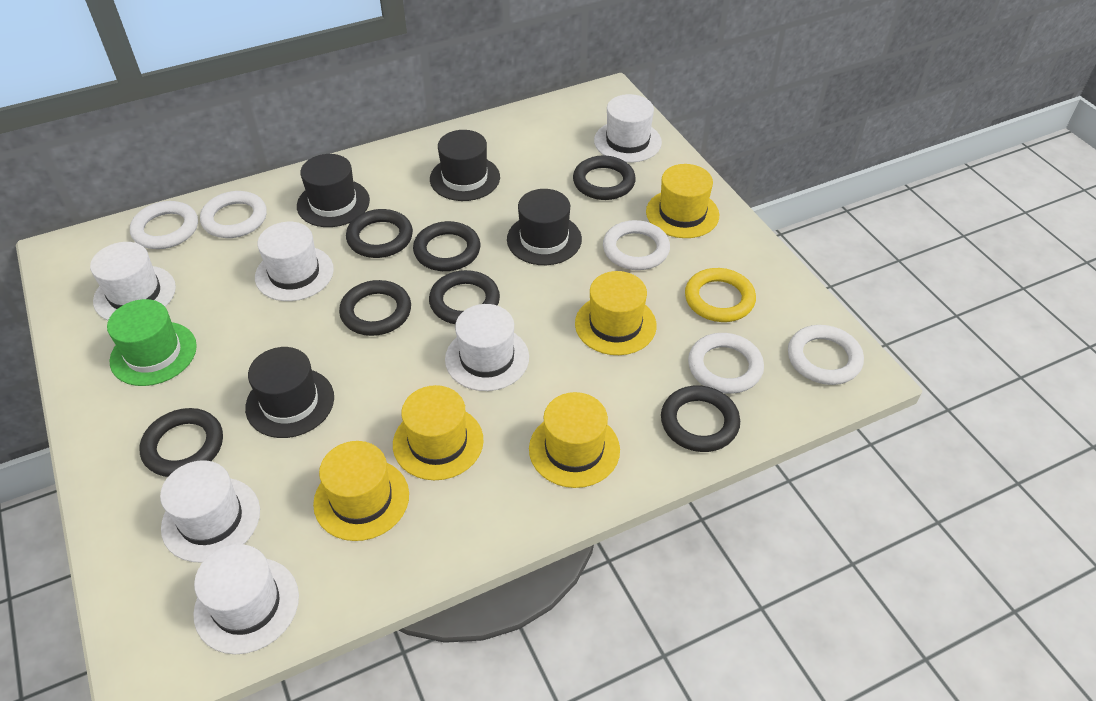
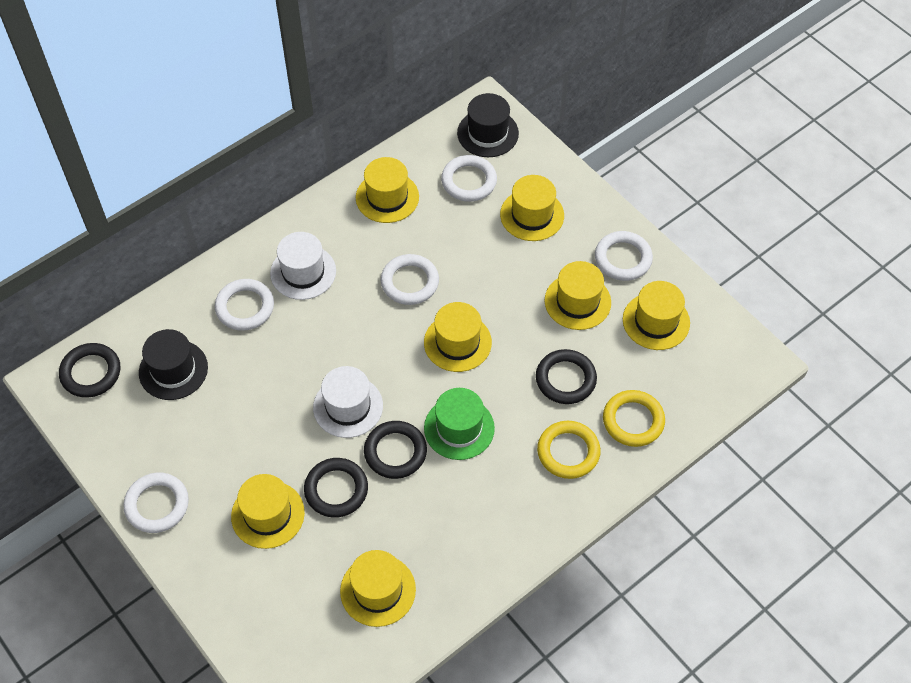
black hat: 4 -> 2
black ring: 7 -> 4
white hat: 6 -> 2
yellow hat: 5 -> 7
yellow ring: 1 -> 2

